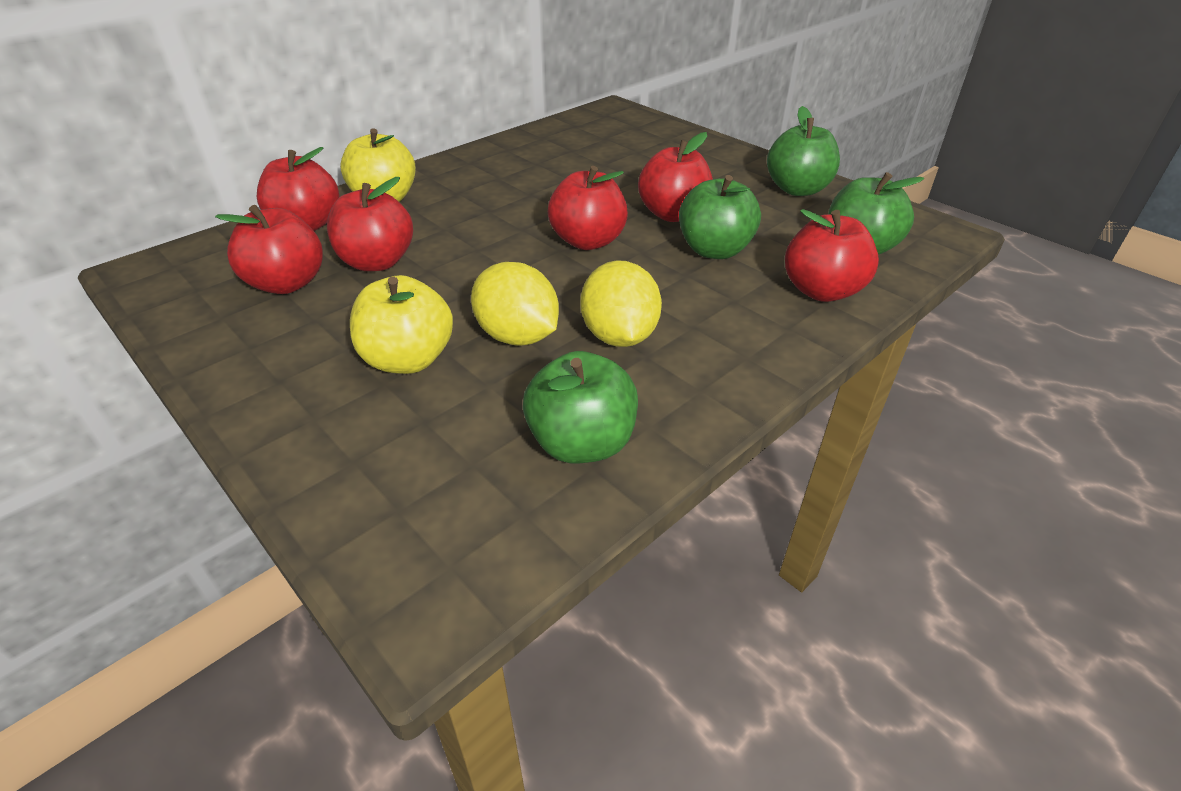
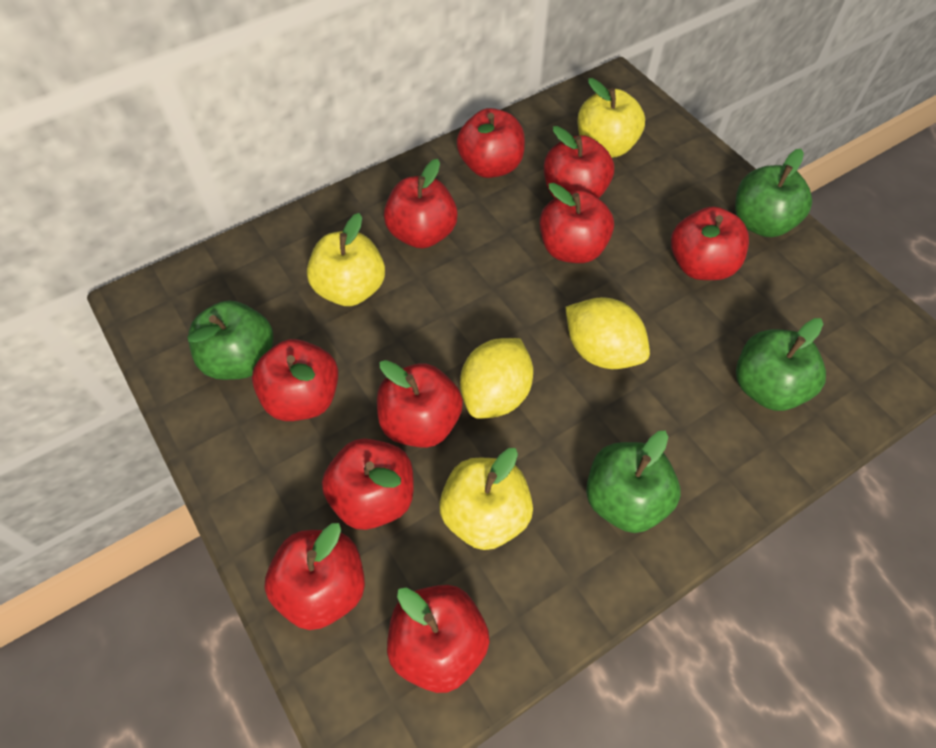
red apple: 6 -> 10
yellow apple: 2 -> 3

